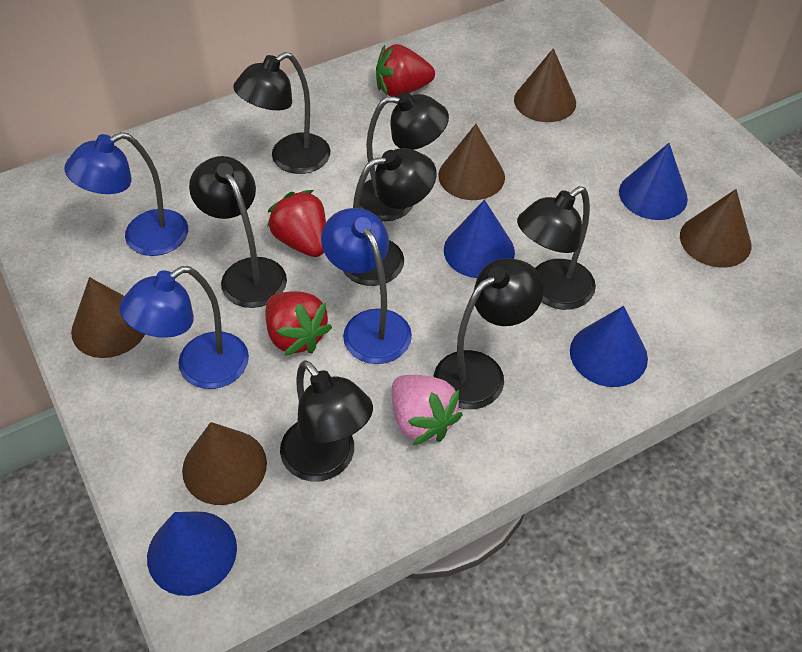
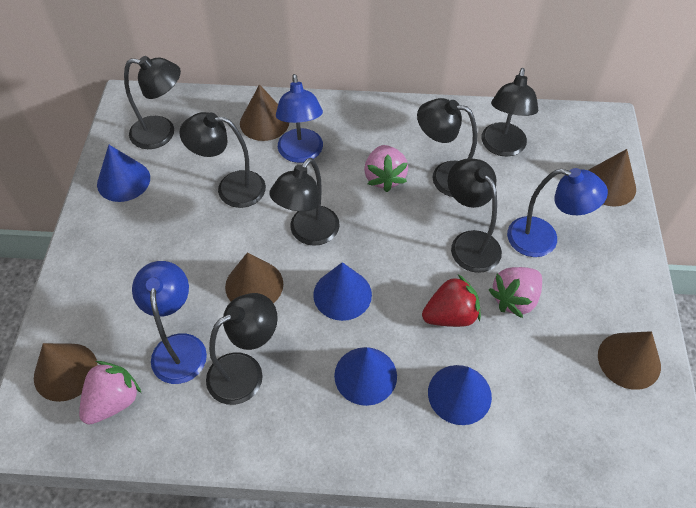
pink strawberry: 1 -> 3
red strawberry: 3 -> 1

